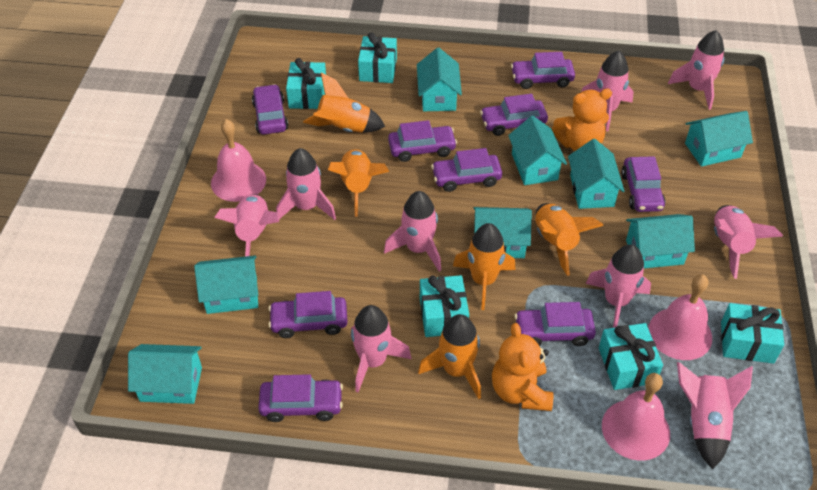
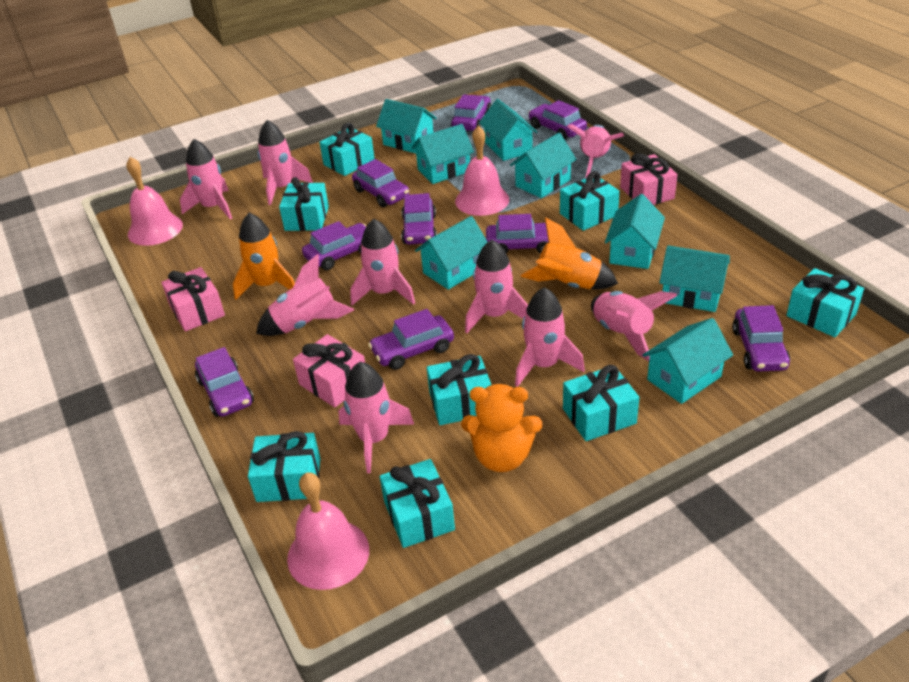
orange rocket: 5 -> 2
orange teddy bear: 2 -> 1
pink gift: 0 -> 3
turquoise gift: 5 -> 8

